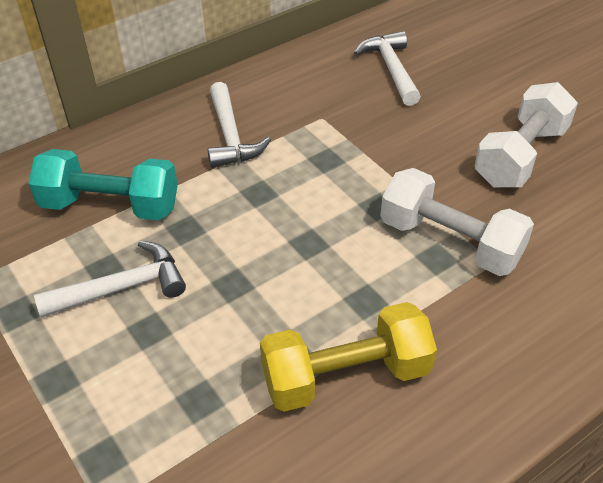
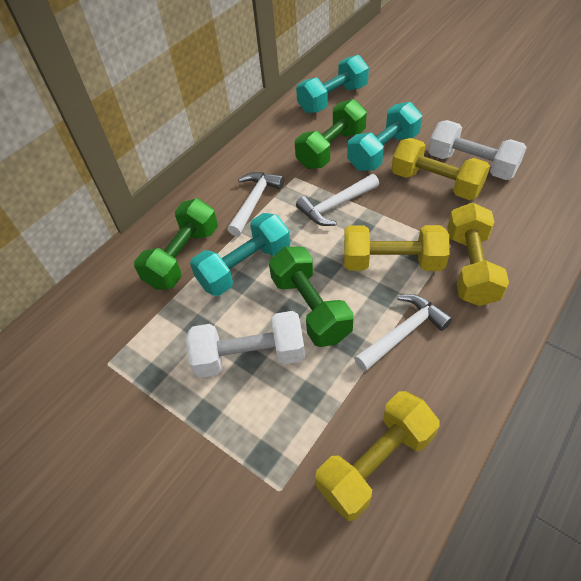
green dumbbell: 0 -> 3
turquoise dumbbell: 1 -> 3
yellow dumbbell: 1 -> 4

